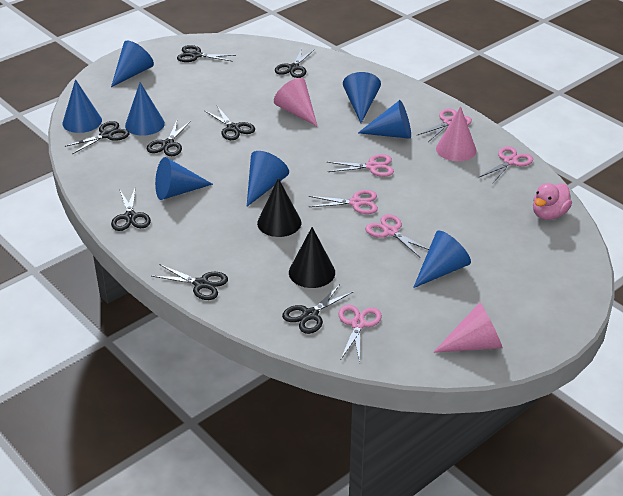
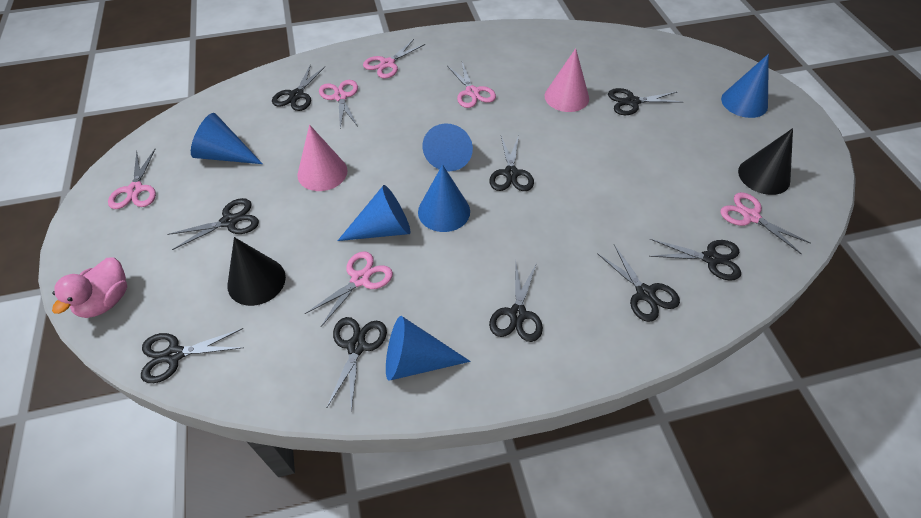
black scissors: 8 -> 9
blue cone: 8 -> 6
pink cone: 3 -> 2

